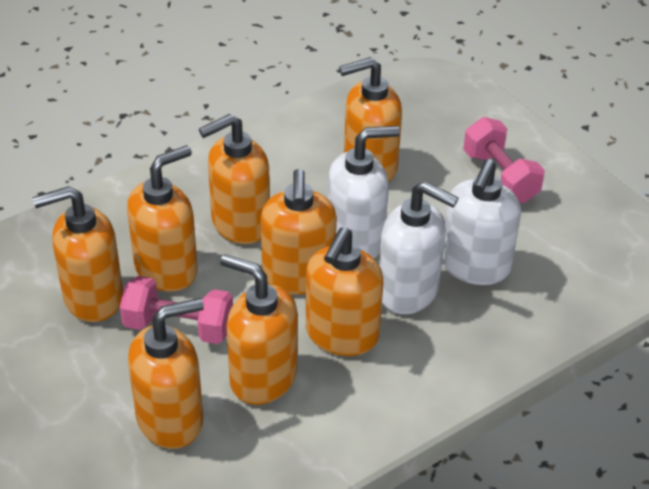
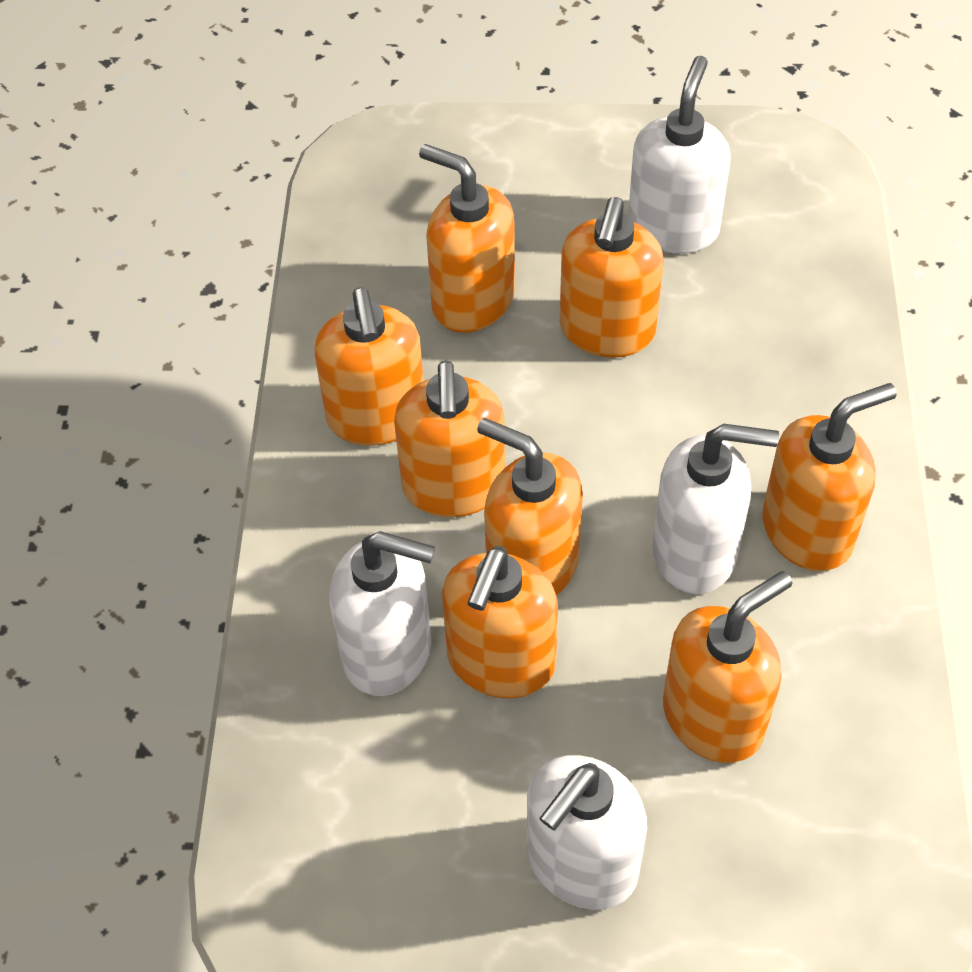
pink dumbbell: 2 -> 0
white soap dispenser: 3 -> 4

